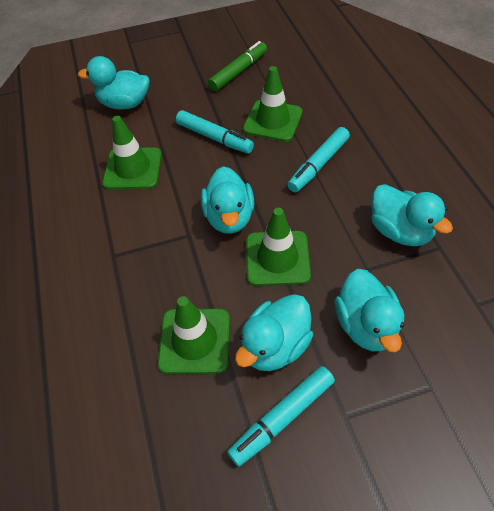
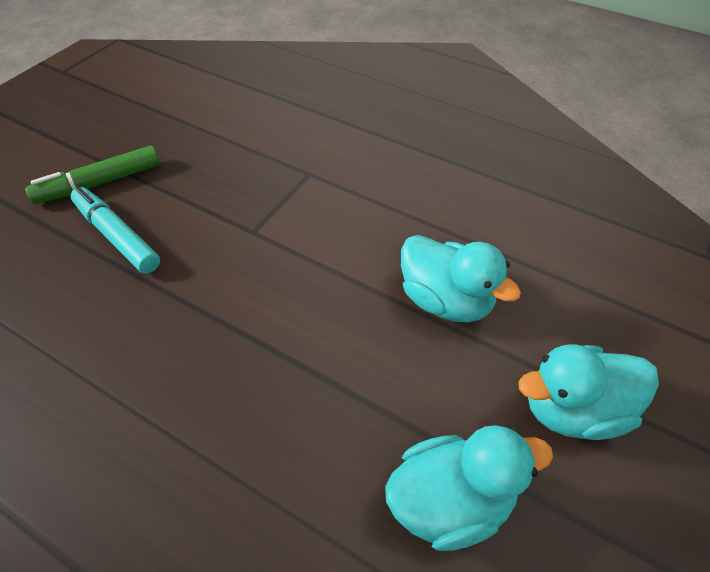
green traffic cone: 4 -> 0
turquoise duck: 5 -> 3
turquoise marker: 3 -> 1

